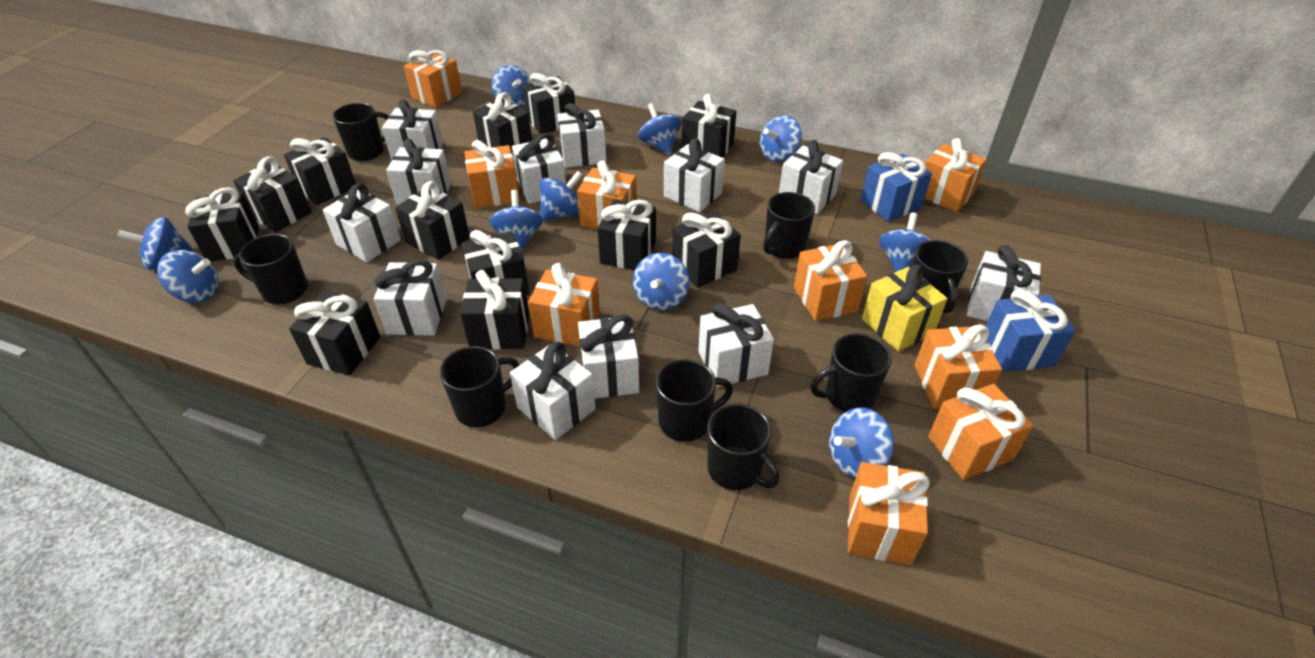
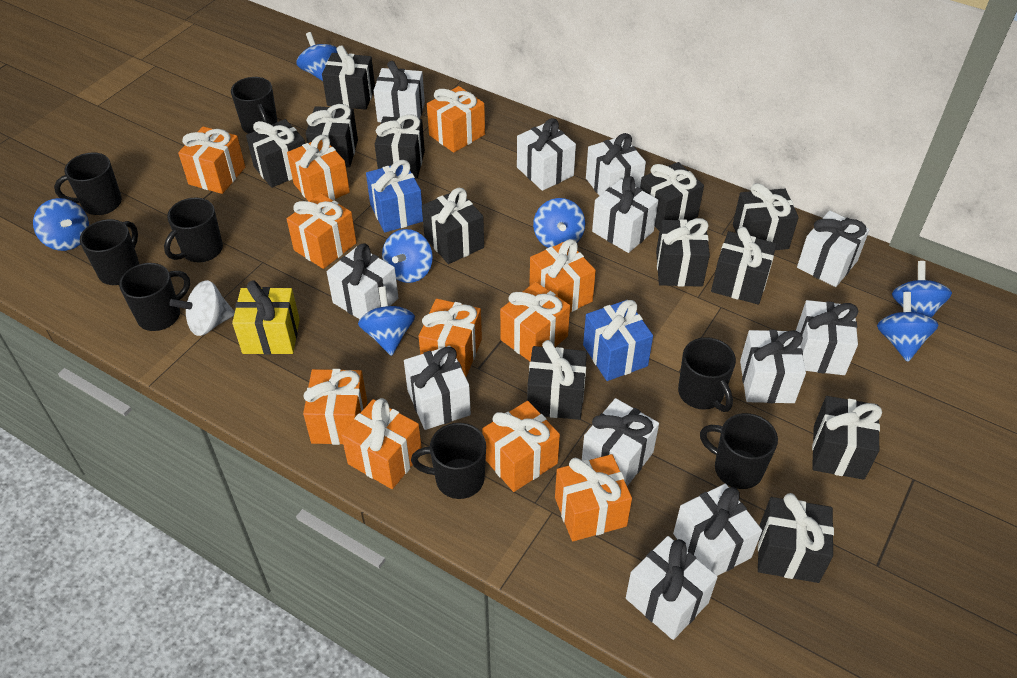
blue spinning top: 10 -> 7
orange gift: 9 -> 11
white spinning top: 0 -> 1

